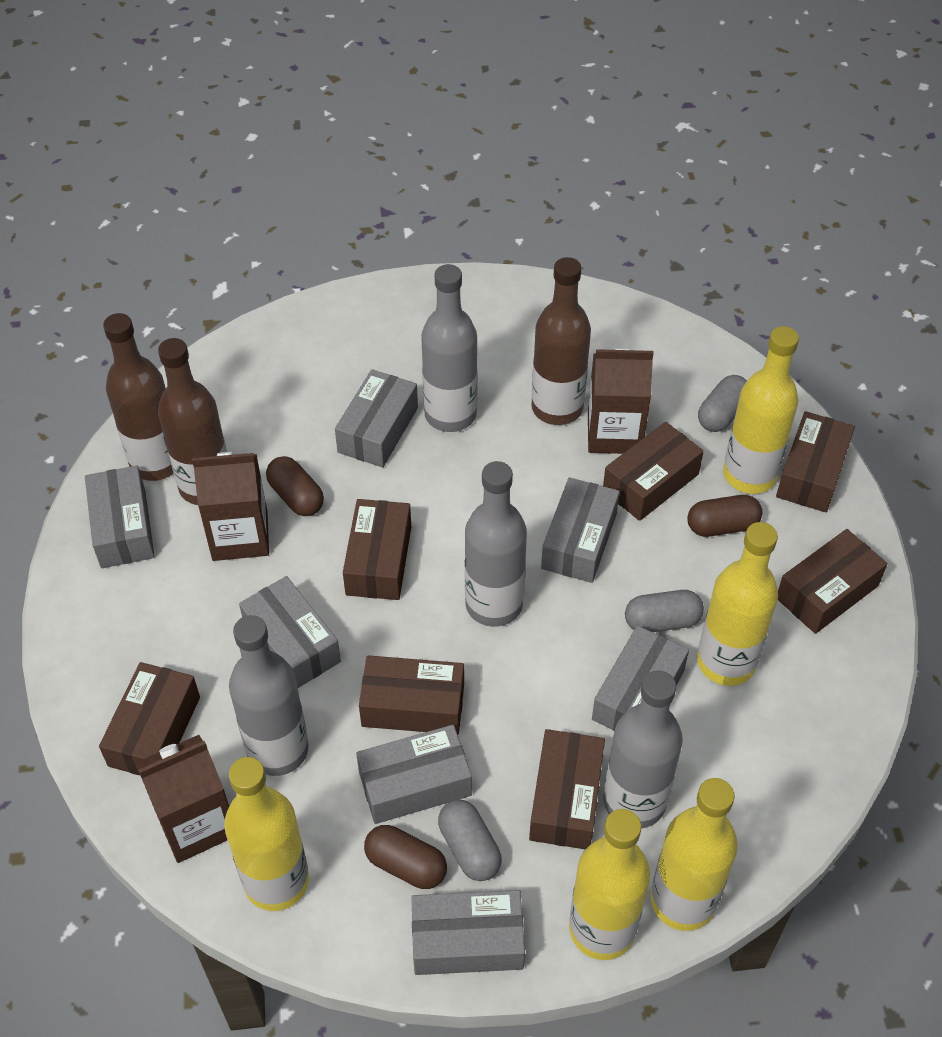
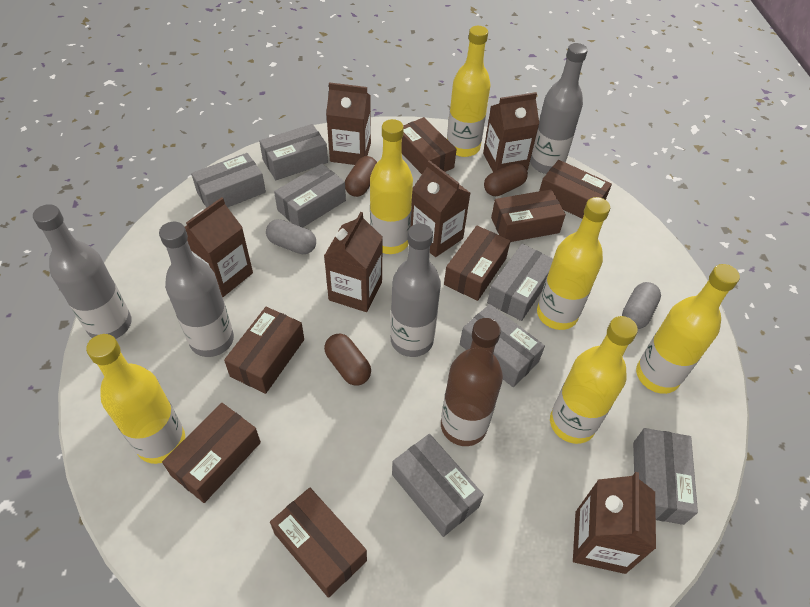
brown bottle: 3 -> 1
brown carton: 3 -> 6
grey capsule: 3 -> 2
yellow bottle: 5 -> 6

